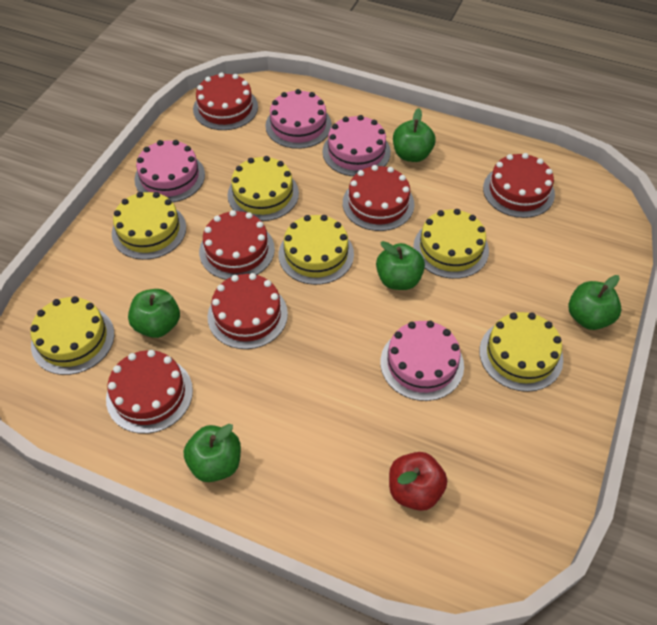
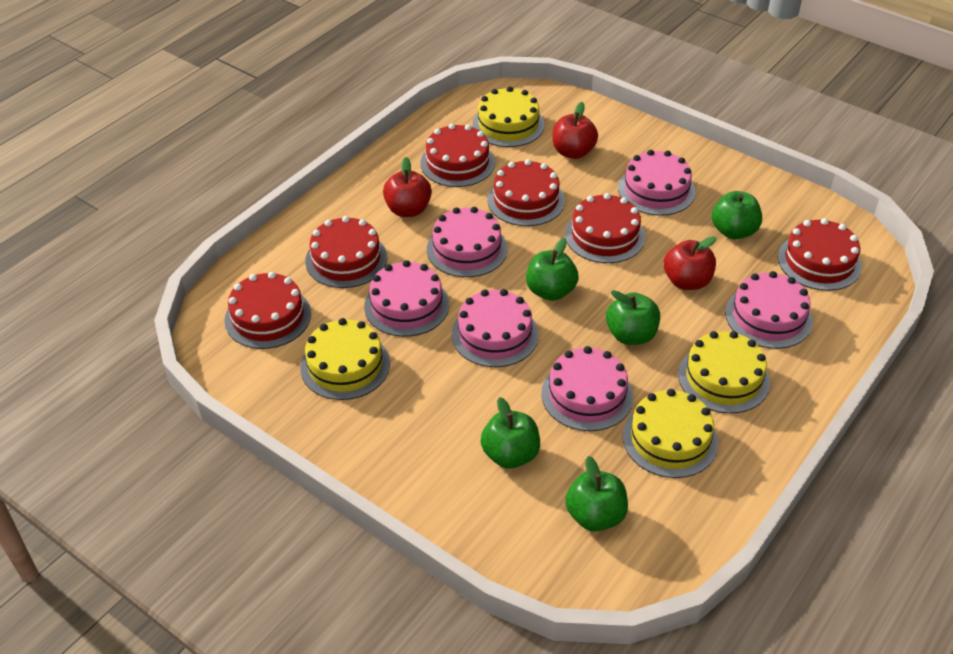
pink cake: 4 -> 6
red apple: 1 -> 3
yellow cake: 6 -> 4

